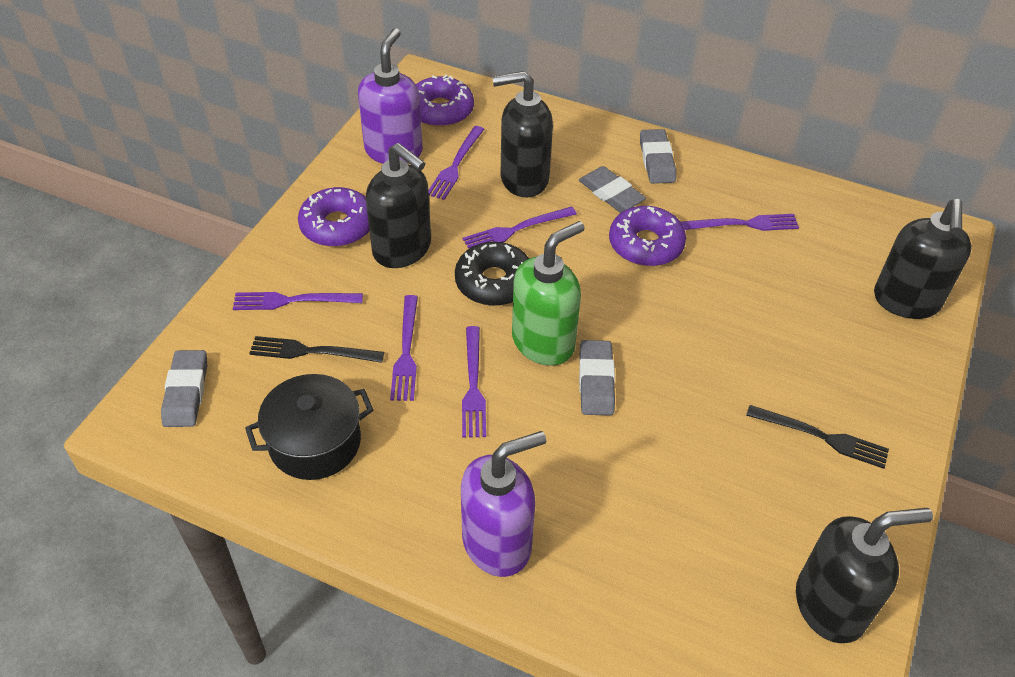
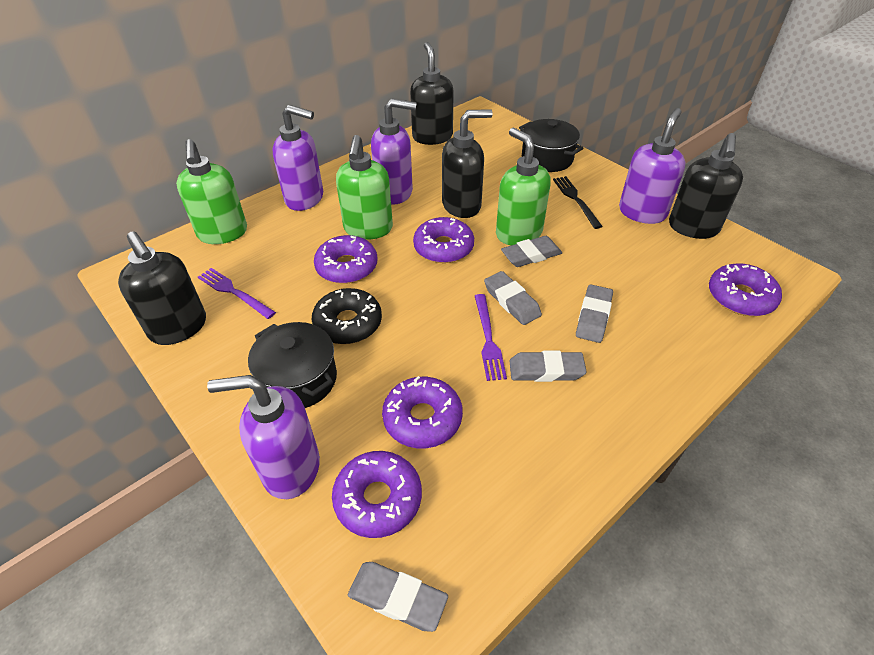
black fork: 2 -> 1
black pot: 1 -> 2
green soap dispenser: 1 -> 3
grey eraser: 4 -> 5
purple donut: 3 -> 5
purple fork: 6 -> 2
purple soap dispenser: 2 -> 4

